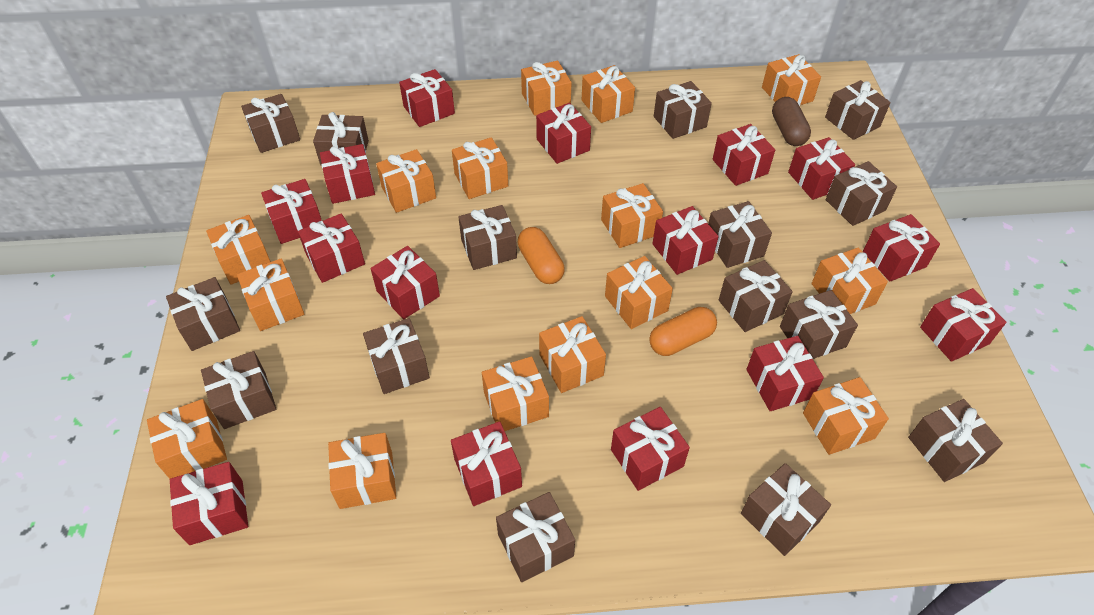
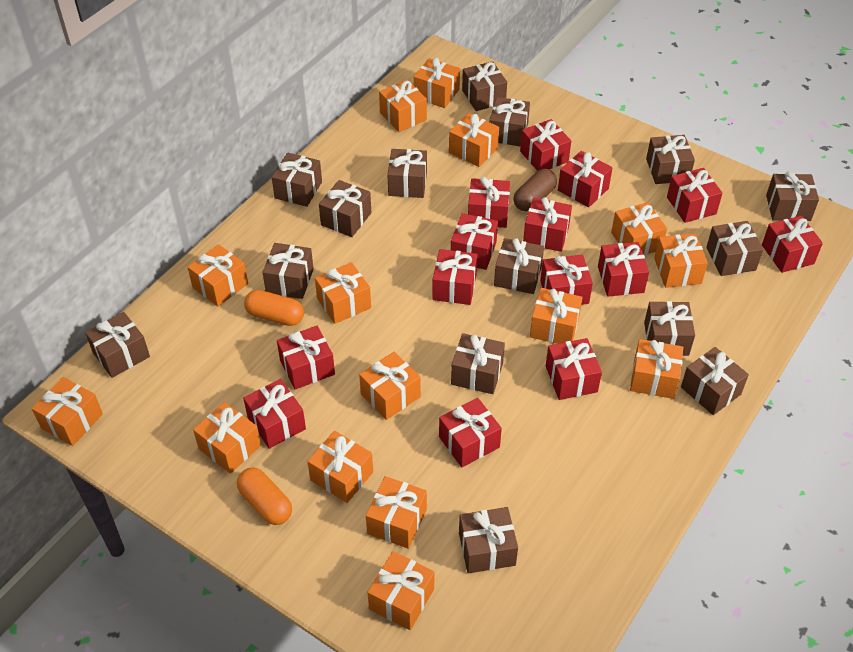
red gift: 15 -> 14

